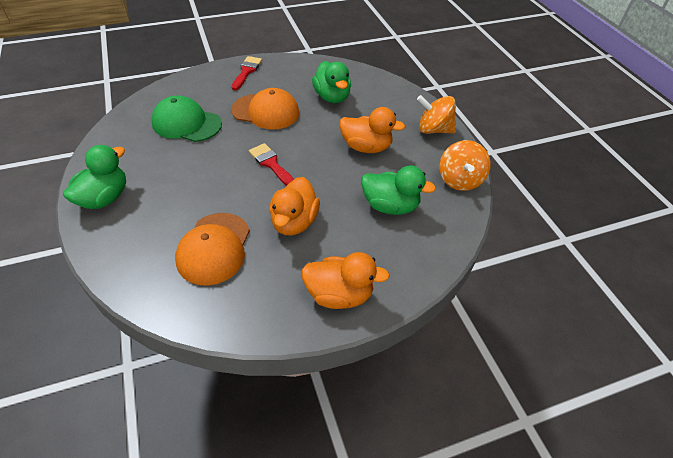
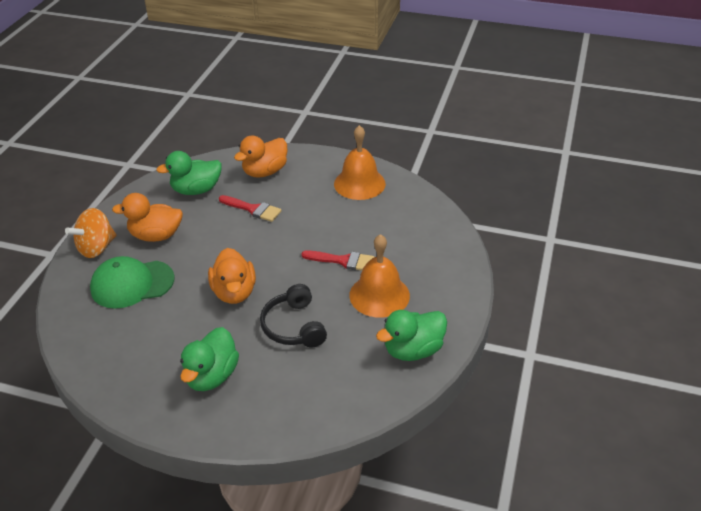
black headphones: 0 -> 1
orange bell: 0 -> 2
orange cap: 2 -> 0
orange spinning top: 2 -> 1

